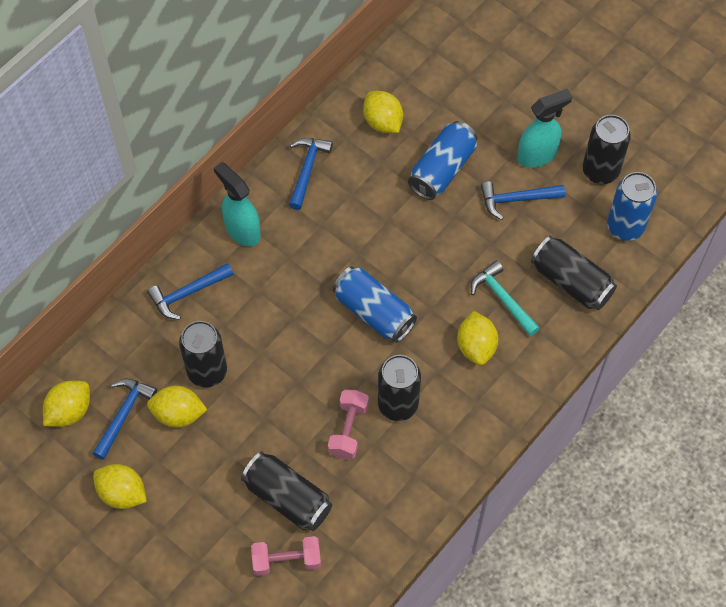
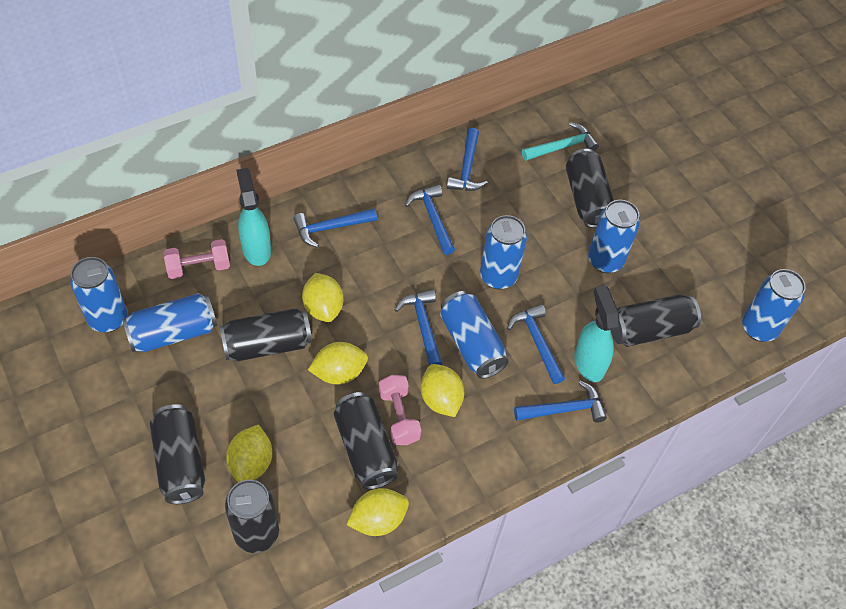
black can: 5 -> 6
blue can: 3 -> 6
blue hammer: 4 -> 6

